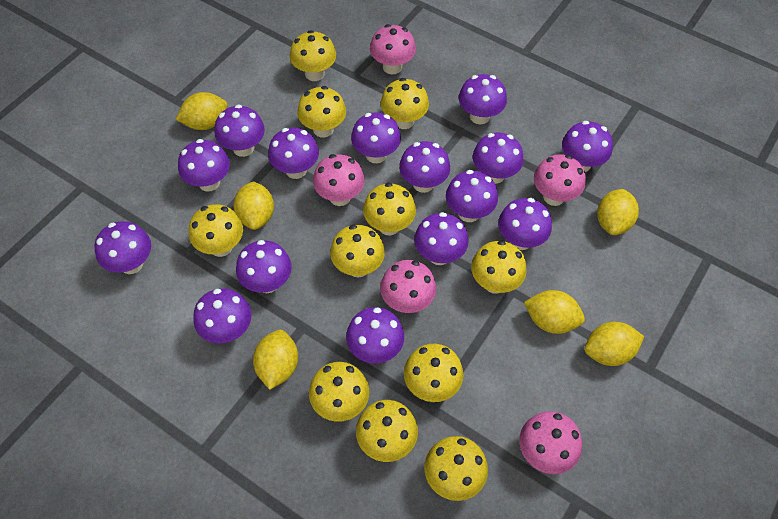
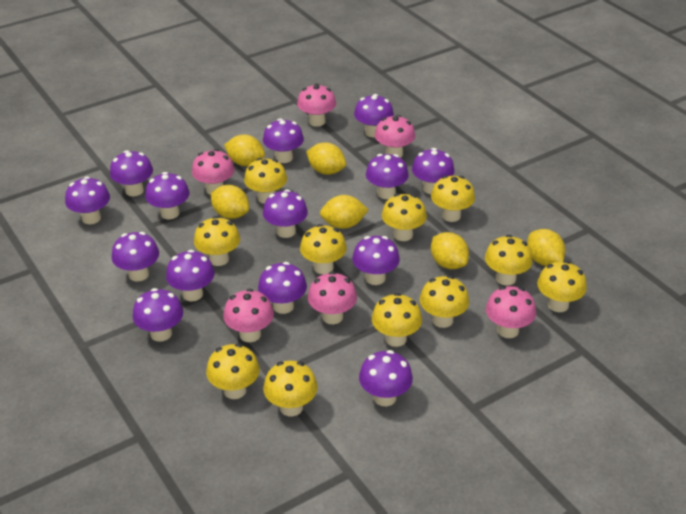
pink mushroom: 5 -> 6
purple mushroom: 15 -> 14

